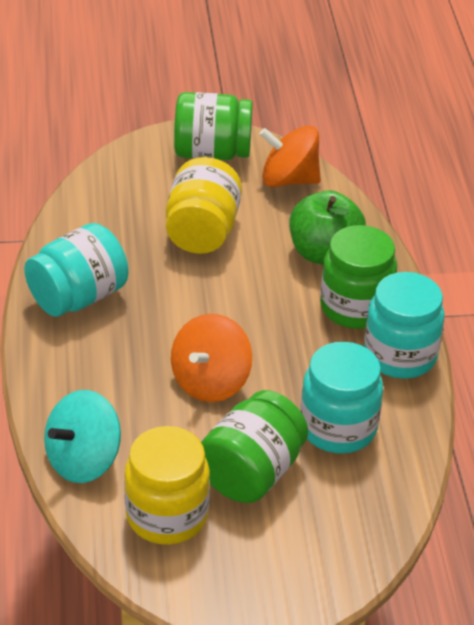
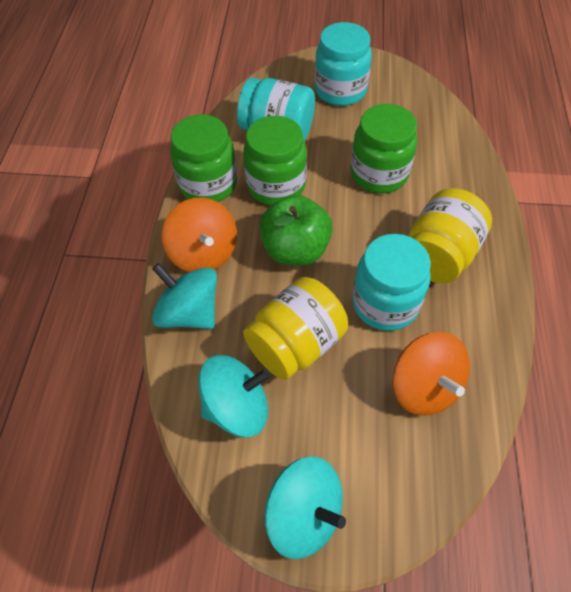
turquoise spinning top: 1 -> 3

